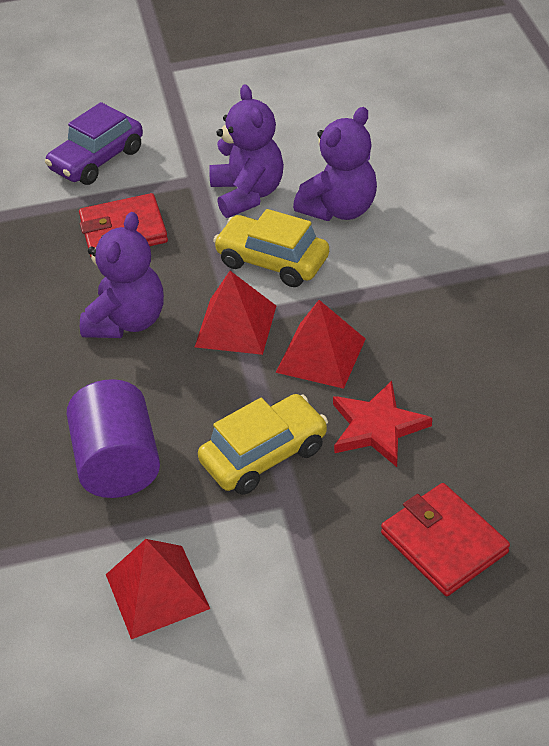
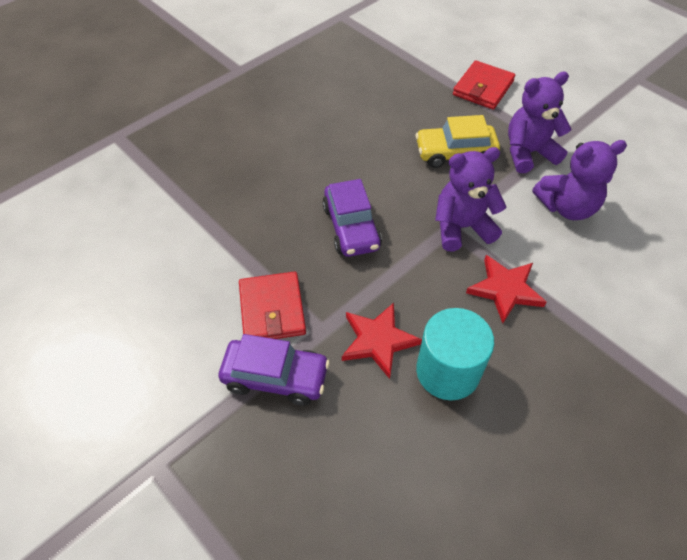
purple car: 1 -> 2
purple cylinder: 1 -> 0
red pyramid: 3 -> 0
red star: 1 -> 2
turquoise cylinder: 0 -> 1
yellow car: 2 -> 1

